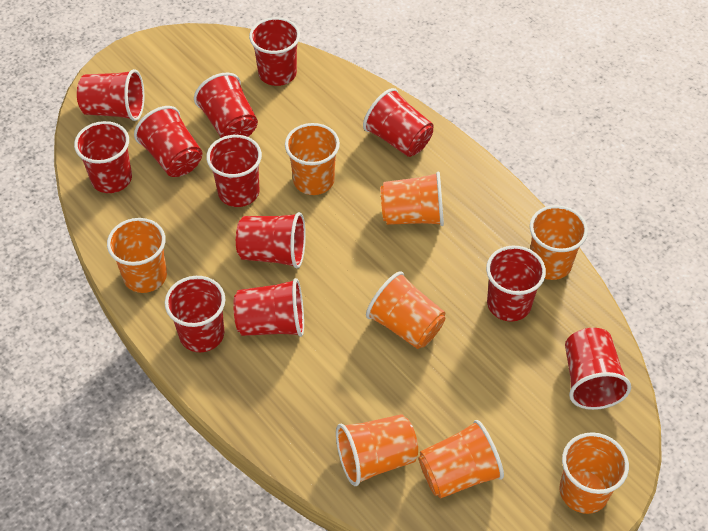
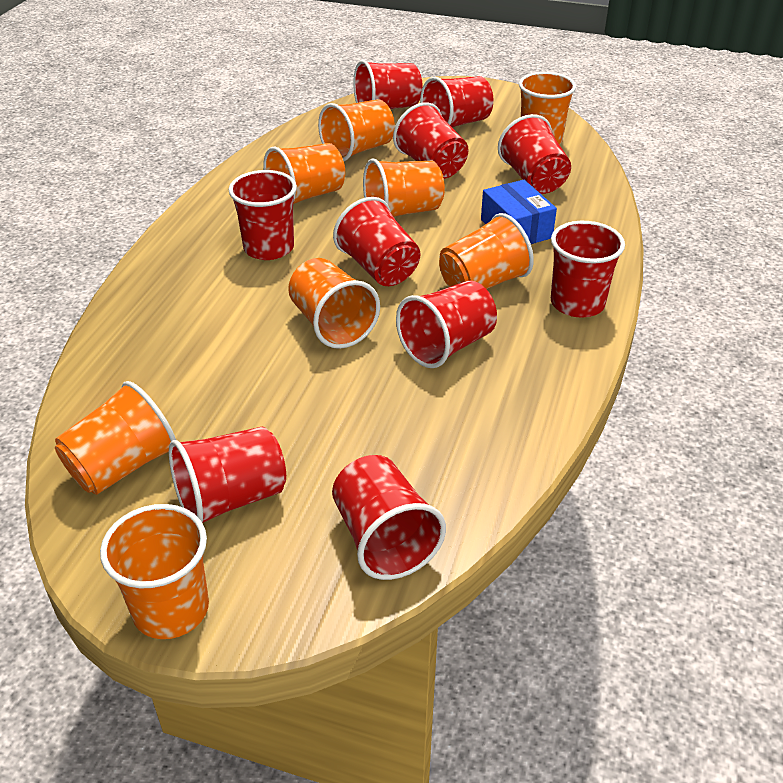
blue box: 0 -> 1
red cup: 12 -> 10

